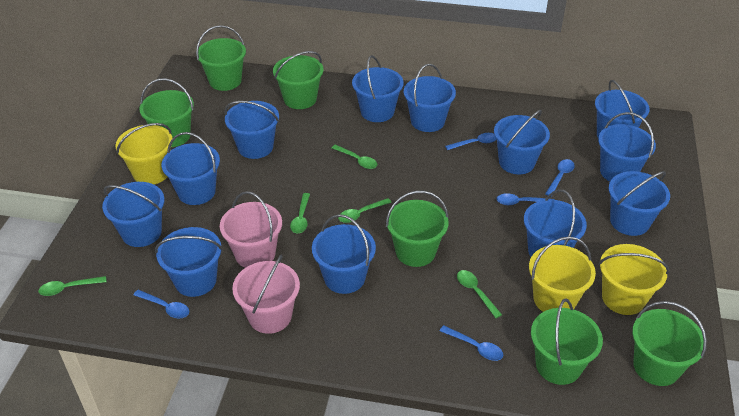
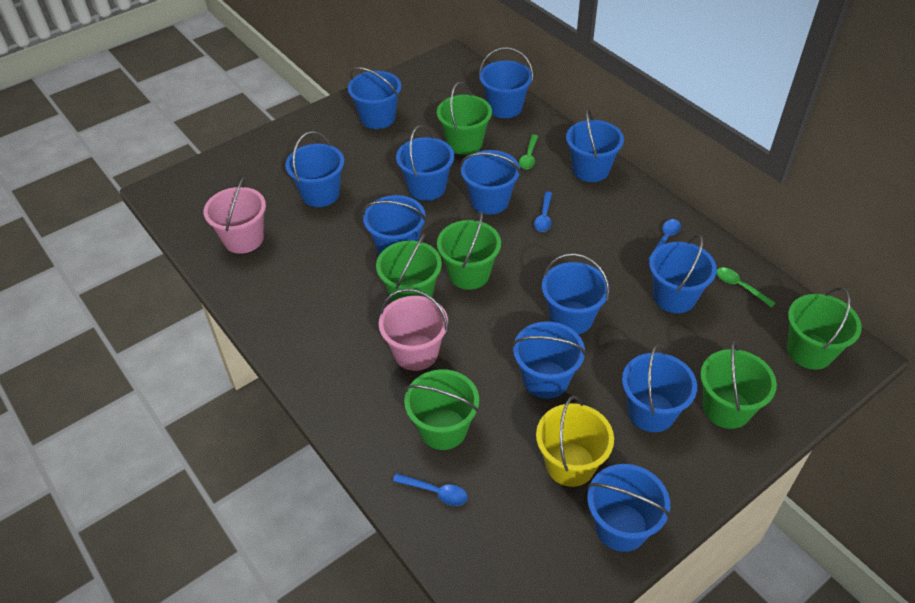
blue spoon: 5 -> 3
green spoon: 5 -> 2
yellow bucket: 3 -> 1

